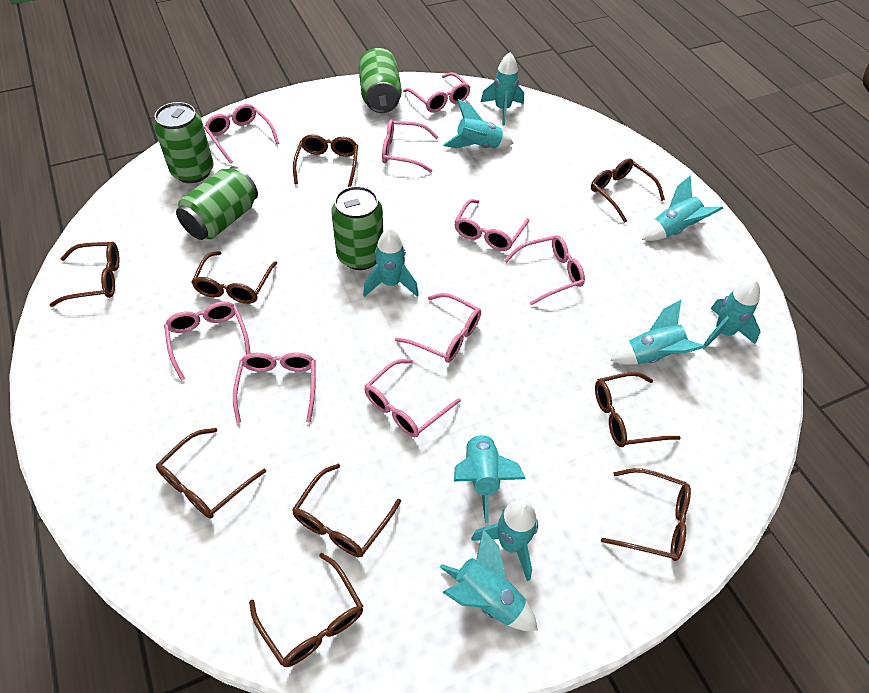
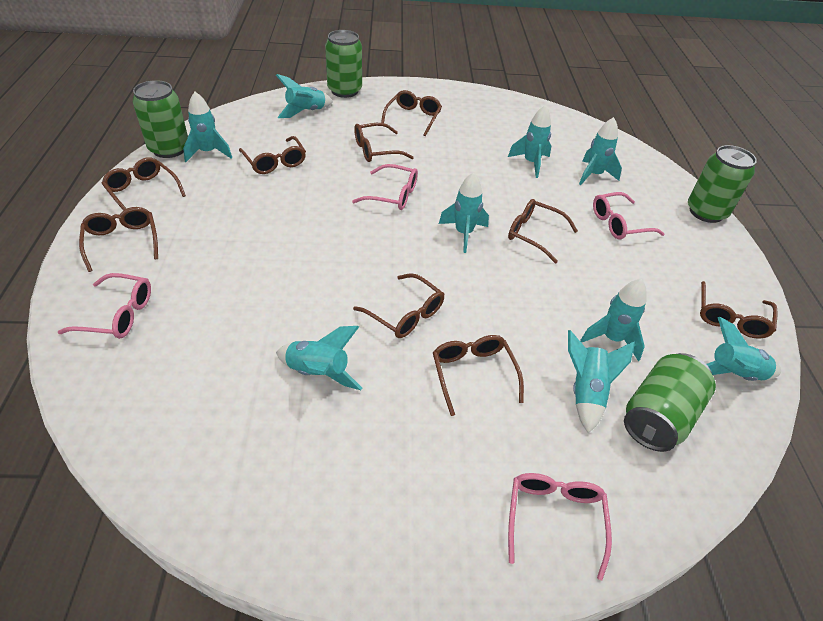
pink glasses: 9 -> 4

